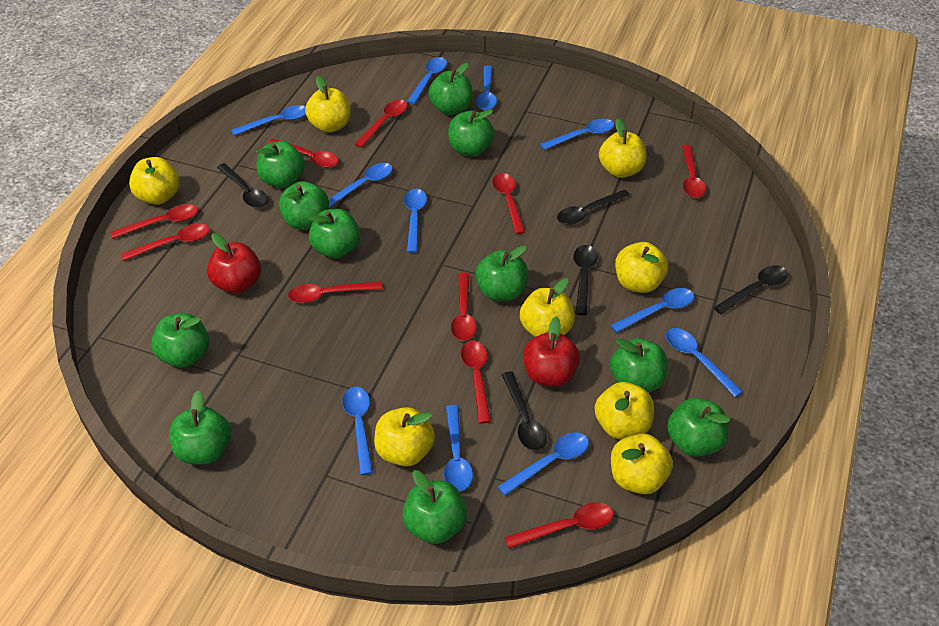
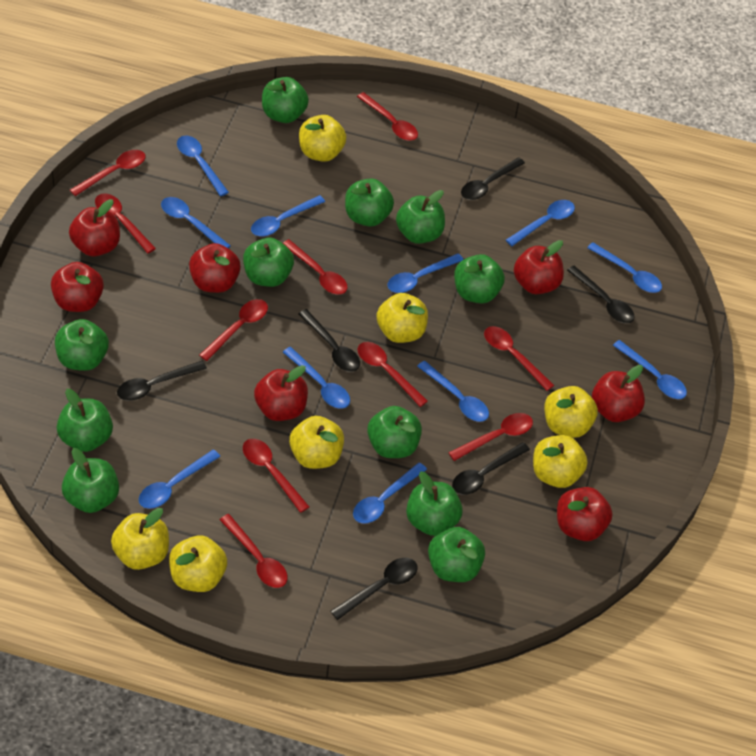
black spoon: 5 -> 6
red apple: 2 -> 7
yellow apple: 8 -> 7

